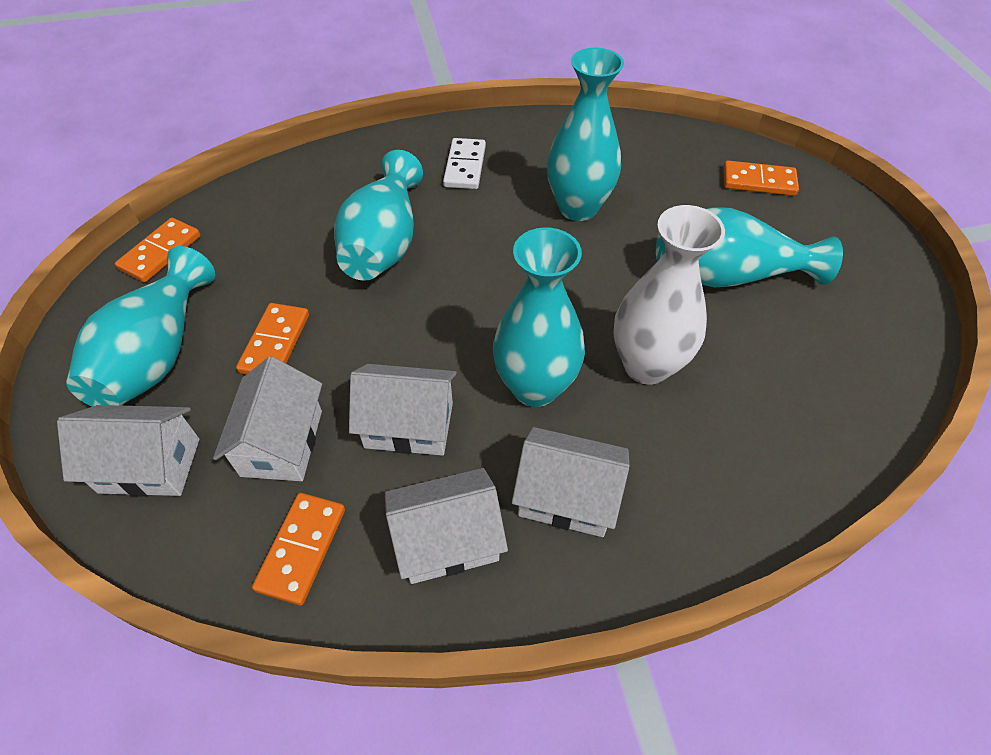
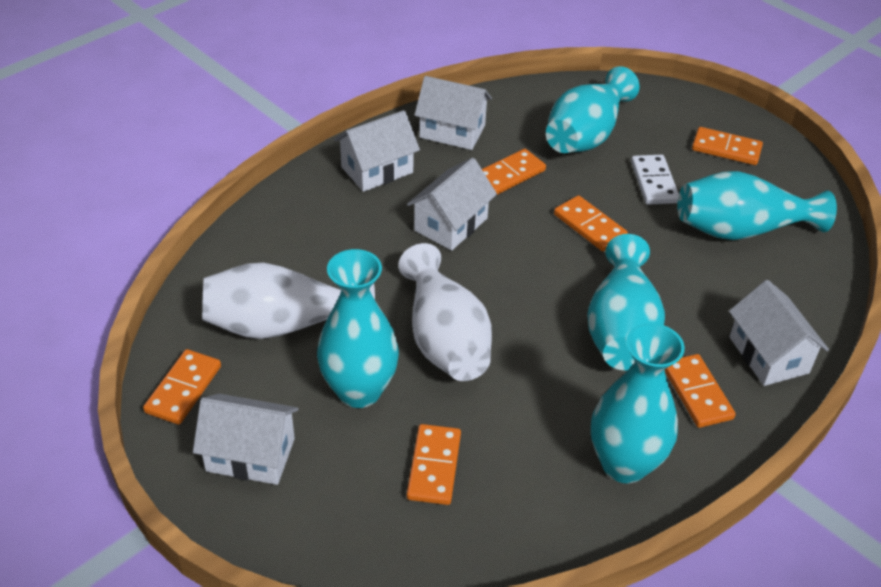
orange domino: 4 -> 6
white vase: 1 -> 2

